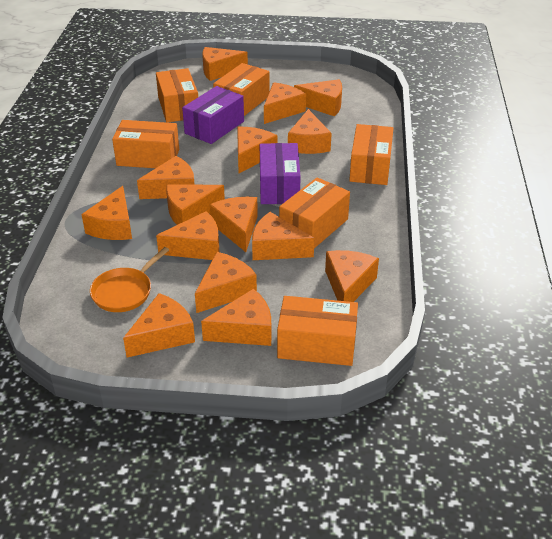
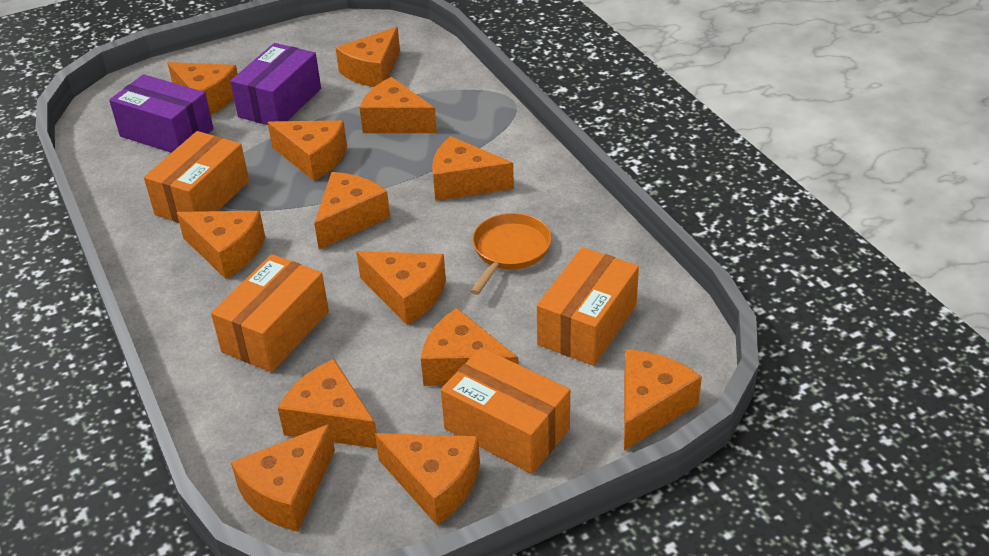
orange box: 6 -> 4
orange cheese: 15 -> 13

